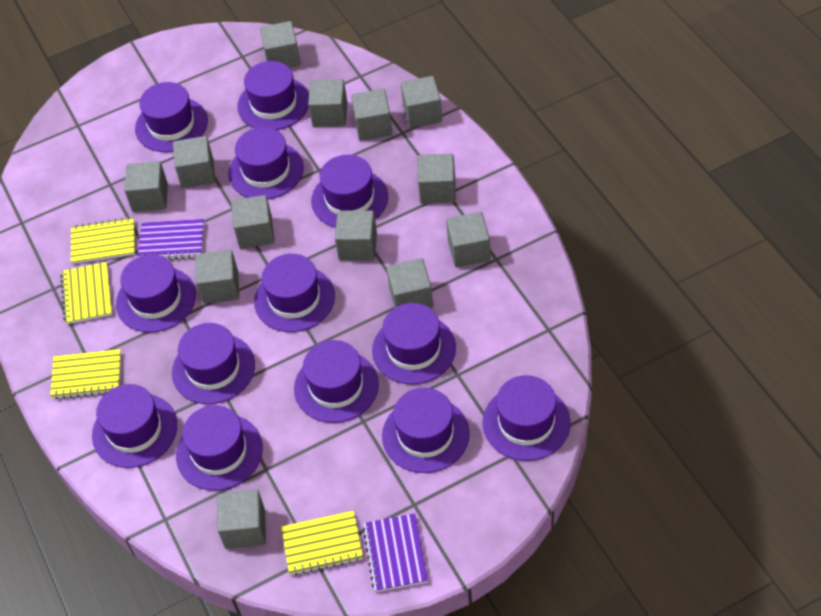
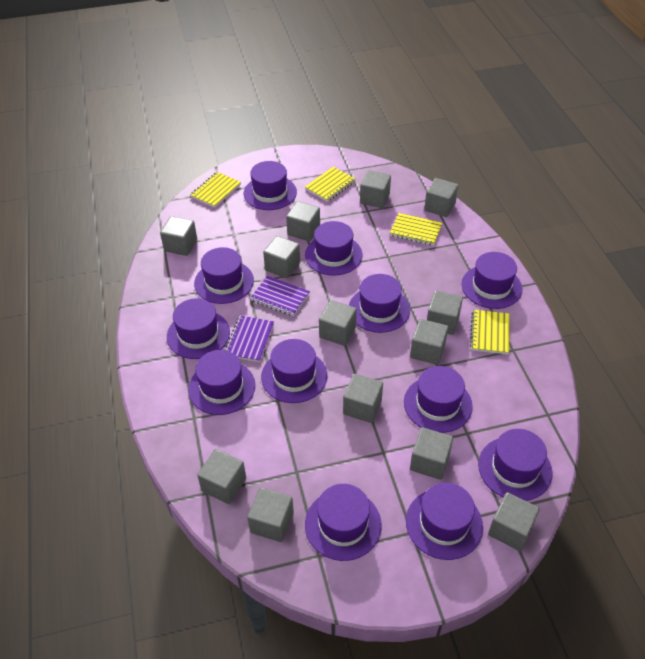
purple hat: 13 -> 12

